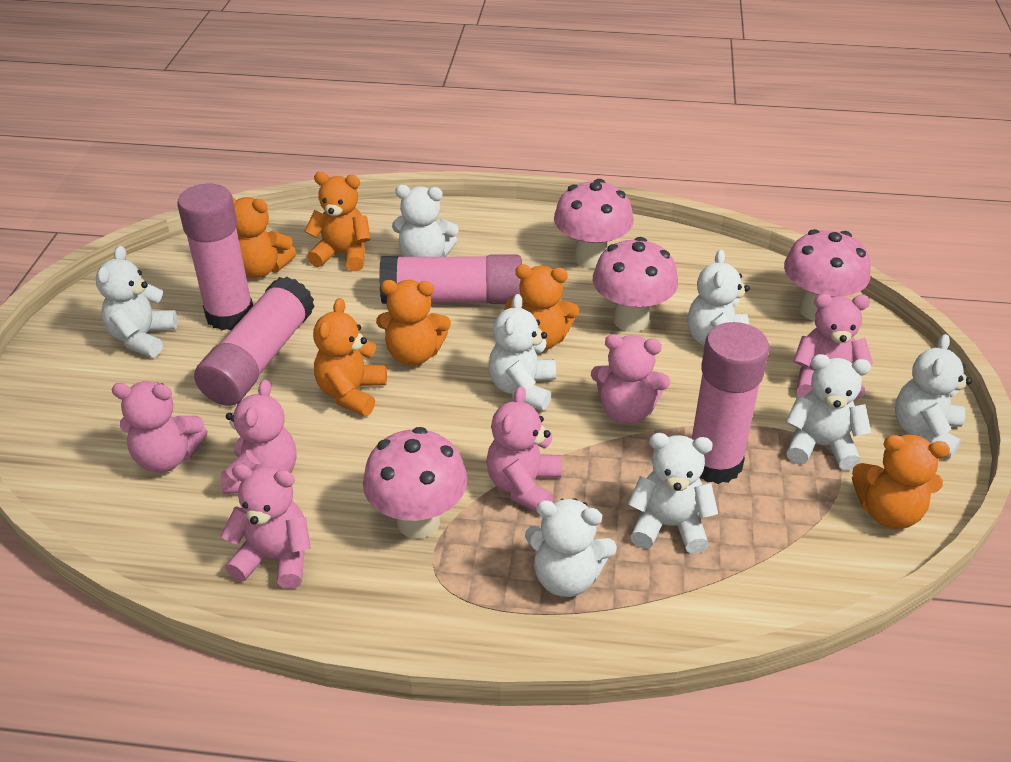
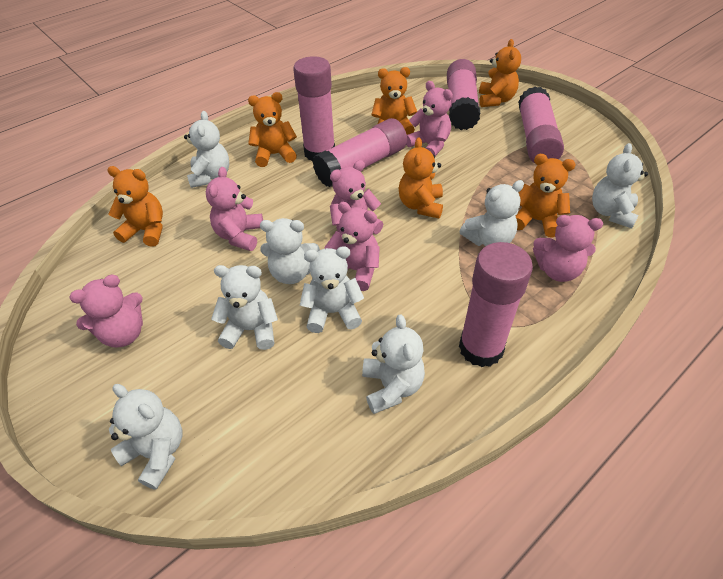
pink glue stick: 4 -> 5
pink mushroom: 4 -> 0

